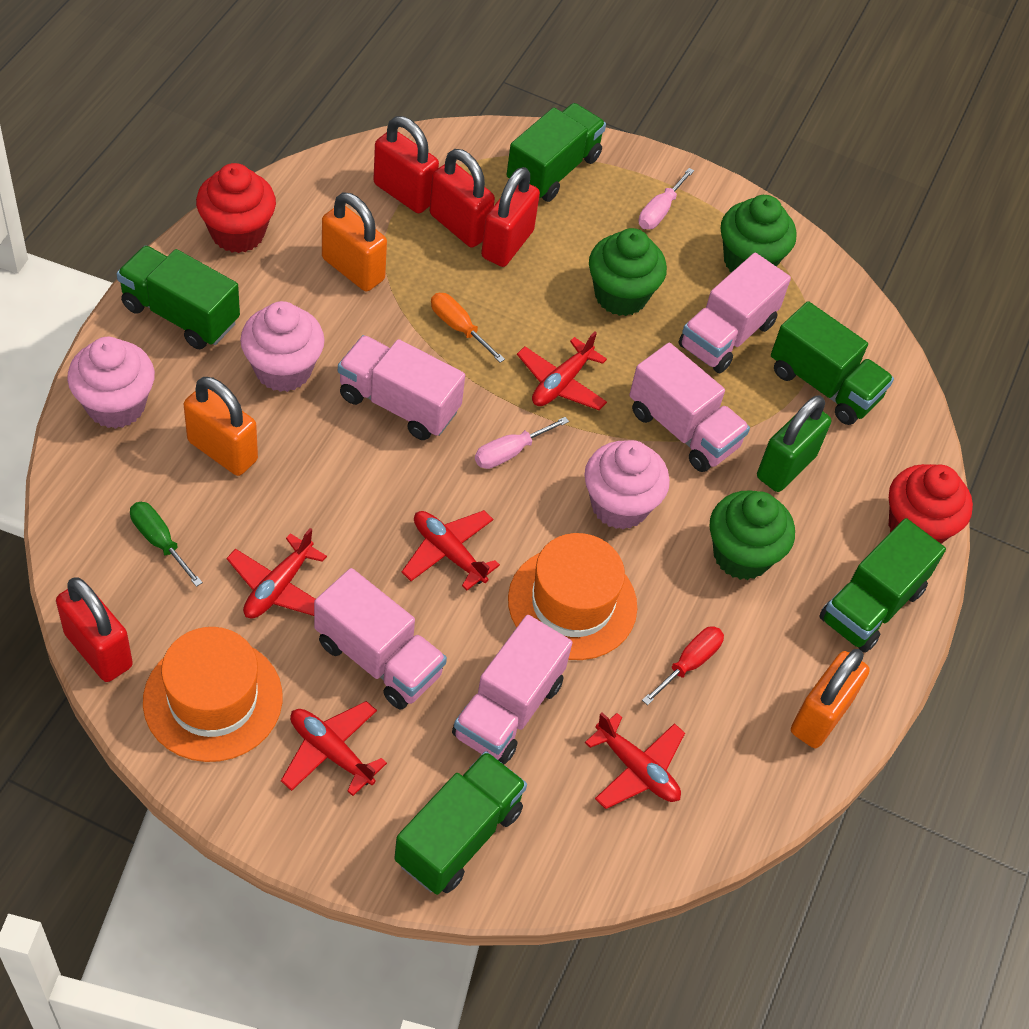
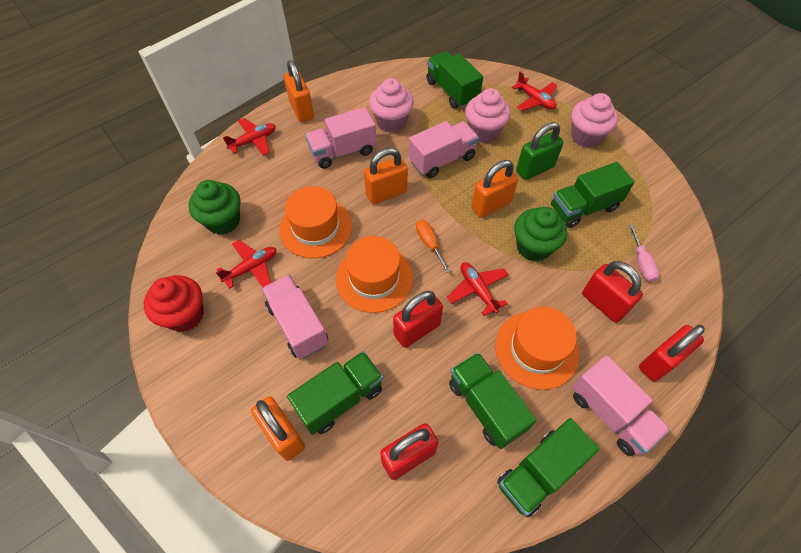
green cupcake: 3 -> 2
green screwdriver: 1 -> 0
orange hat: 2 -> 3
orange padlock: 3 -> 4
pink screwdriver: 2 -> 1
pink truck: 5 -> 4
red cupcake: 2 -> 1
red plane: 5 -> 4
red screwdriver: 1 -> 0

